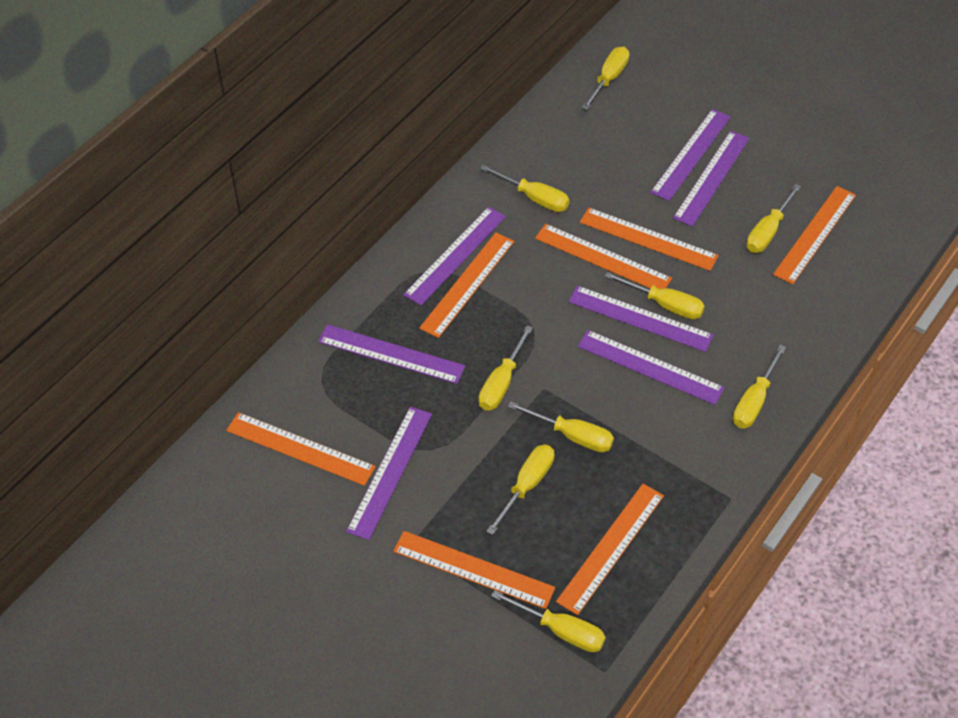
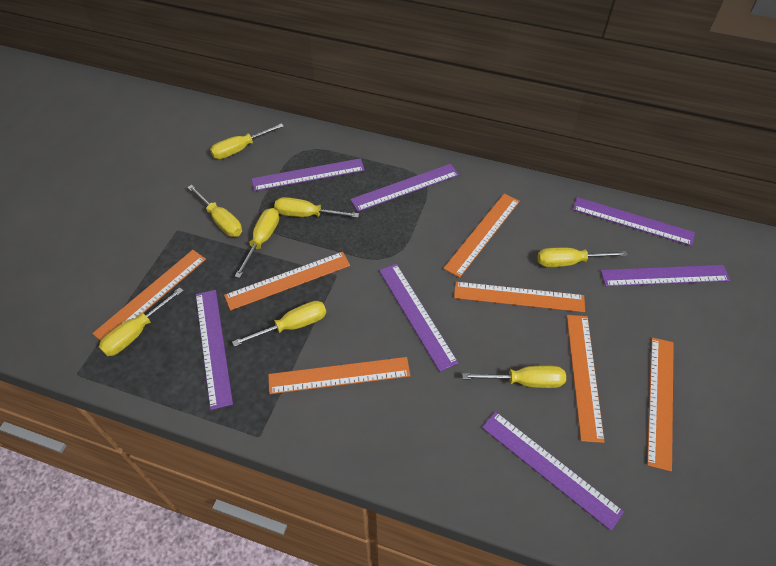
yellow screwdriver: 9 -> 8

